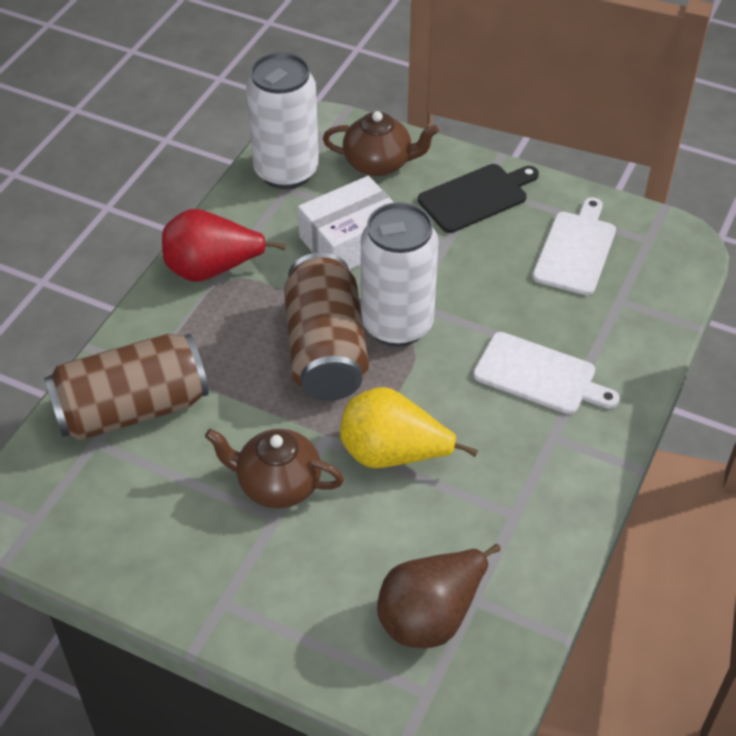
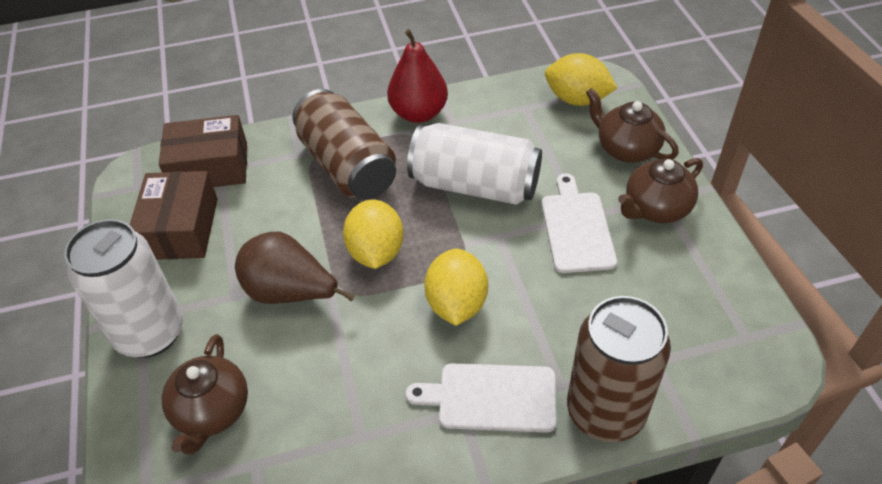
black cutting board: 1 -> 0
brown box: 0 -> 2
brown teapot: 2 -> 3
white box: 1 -> 0
yellow lemon: 0 -> 3
yellow pear: 1 -> 0

